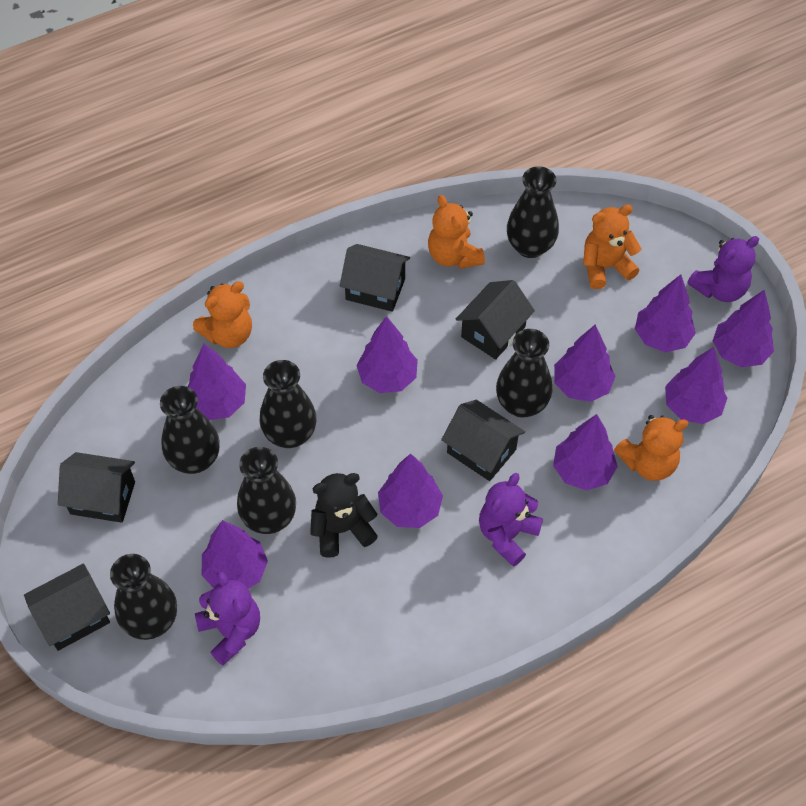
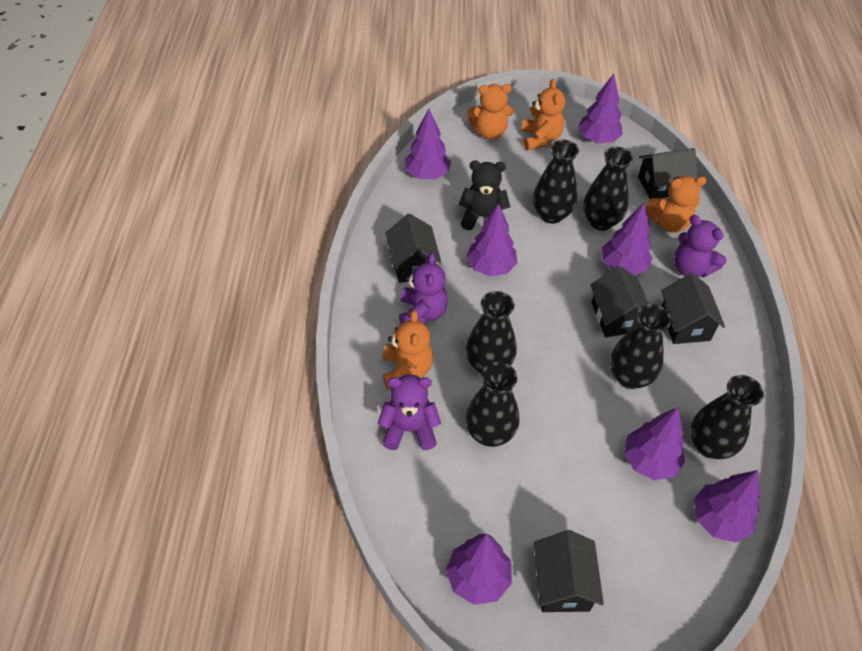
purple tree: 9 -> 7

